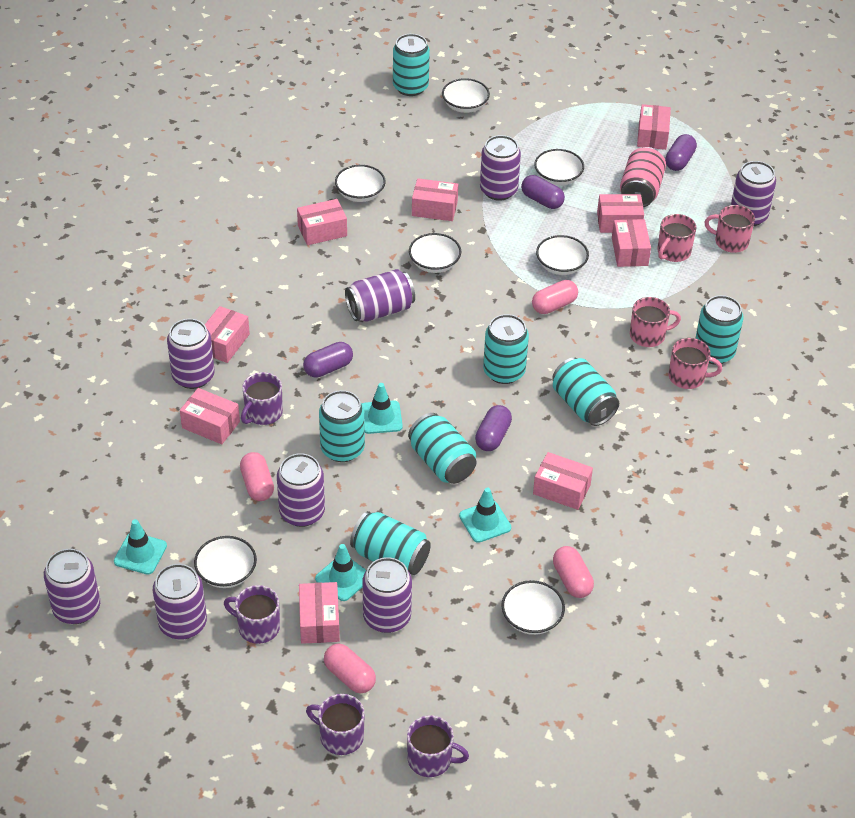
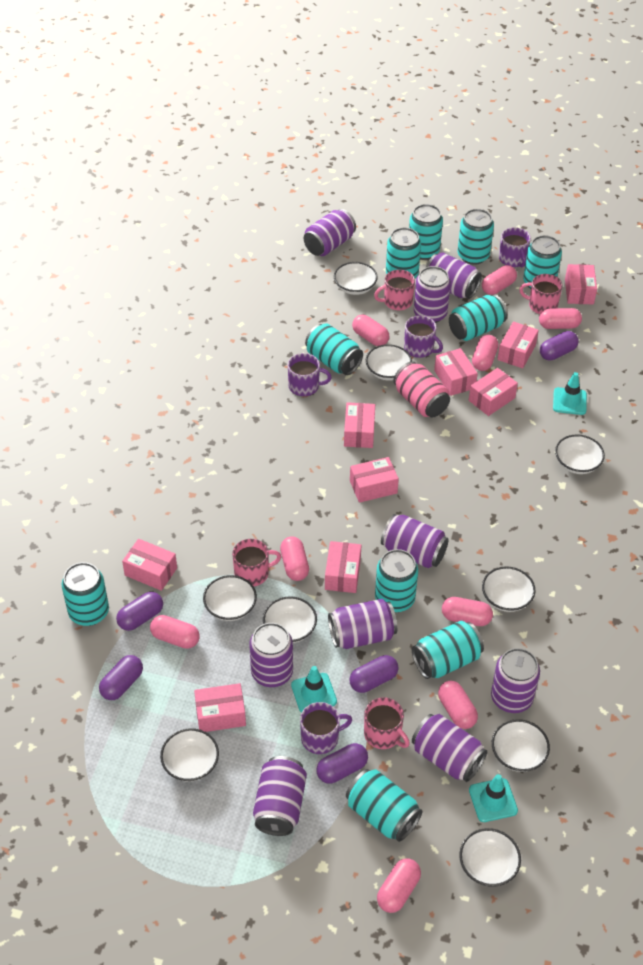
pink capsule: 4 -> 9
purple can: 8 -> 9
purple capsule: 4 -> 5
turquoise can: 7 -> 10
turquoise traffic cone: 4 -> 3
white bowl: 7 -> 9

